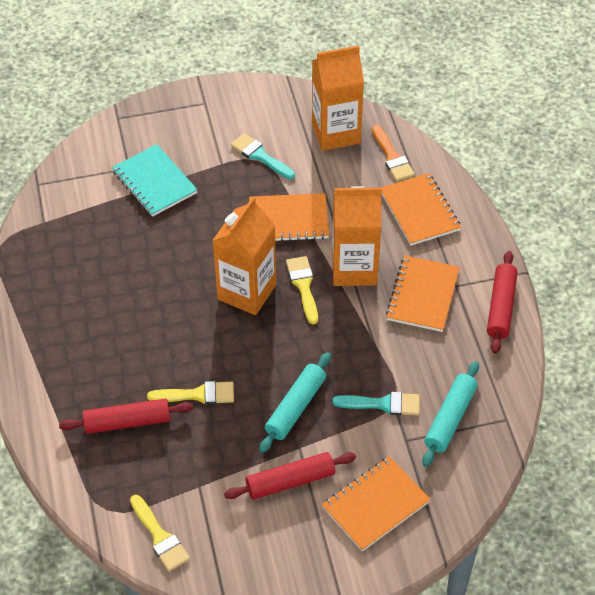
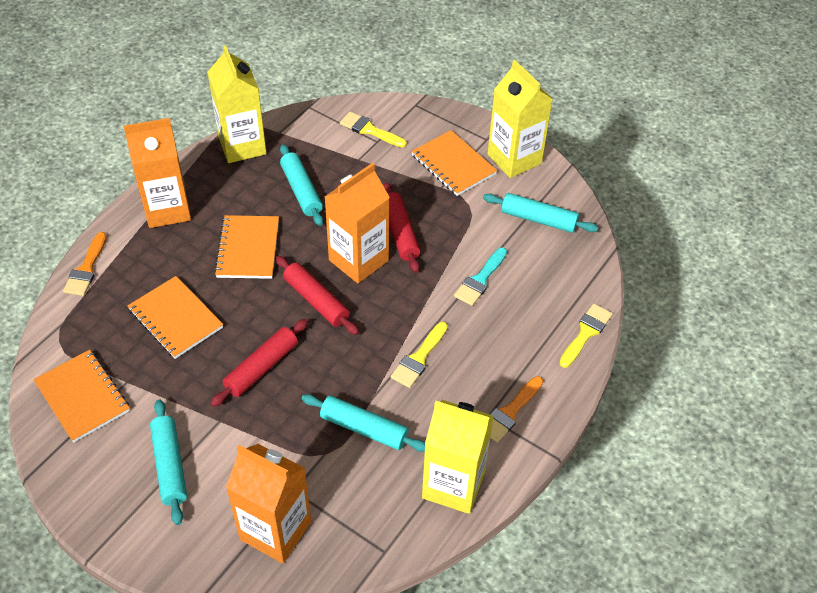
orange brush: 1 -> 2
turquoise brush: 2 -> 1
turquoise notebook: 1 -> 0
turquoise rolling pin: 2 -> 4
yellow carton: 0 -> 3

